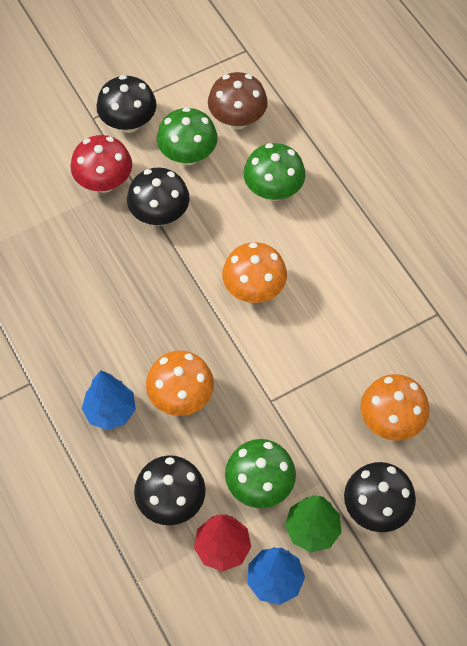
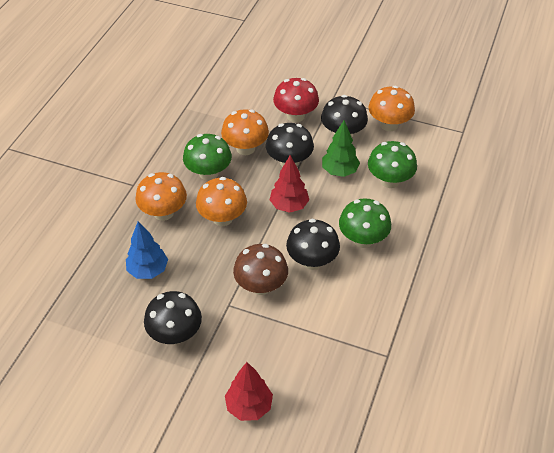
blue tree: 2 -> 1
orange mushroom: 3 -> 4
red tree: 1 -> 2

